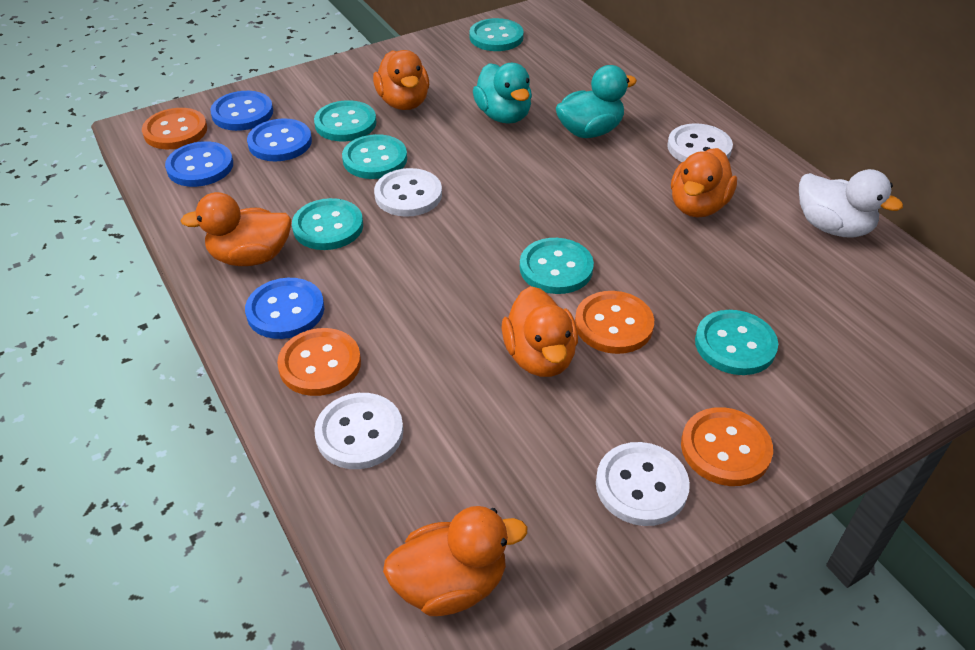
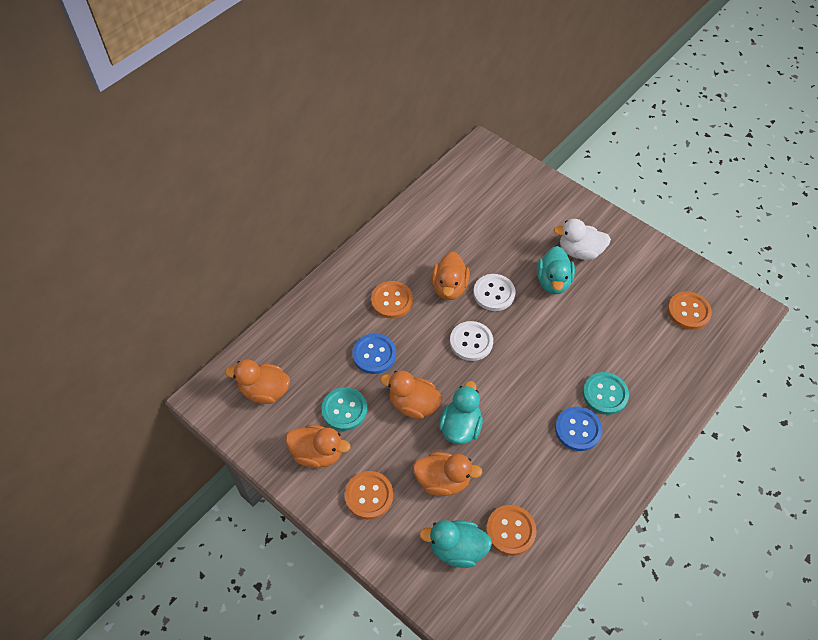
blue button: 4 -> 2
turquoise button: 6 -> 2
turquoise duck: 2 -> 3
white button: 4 -> 2

